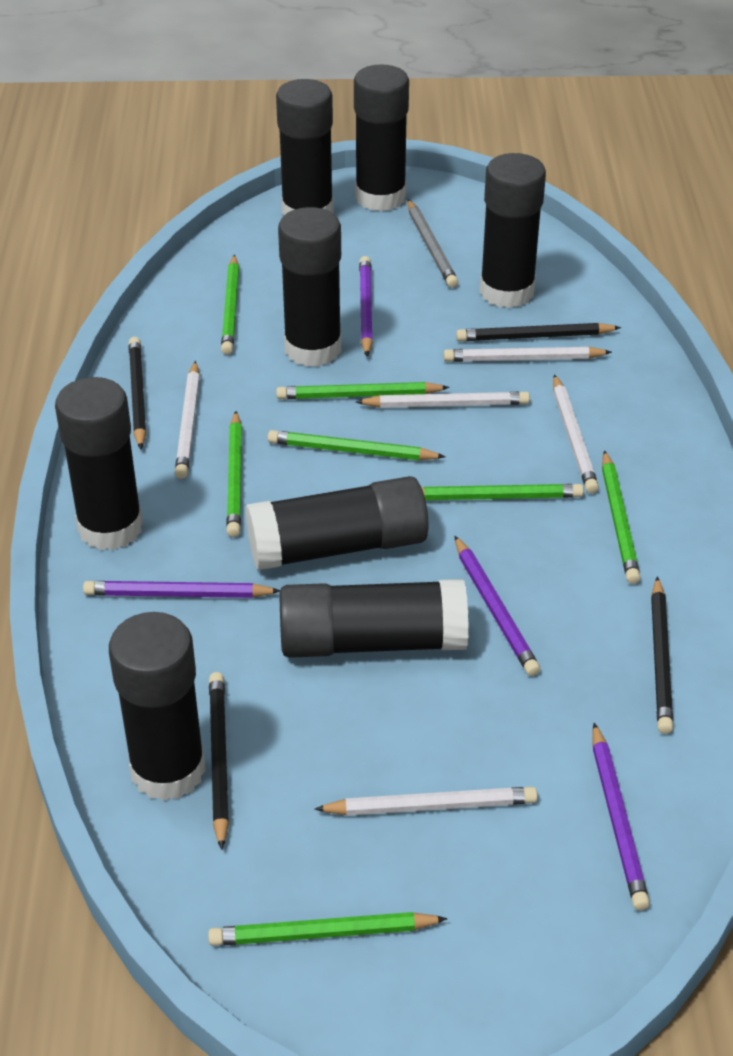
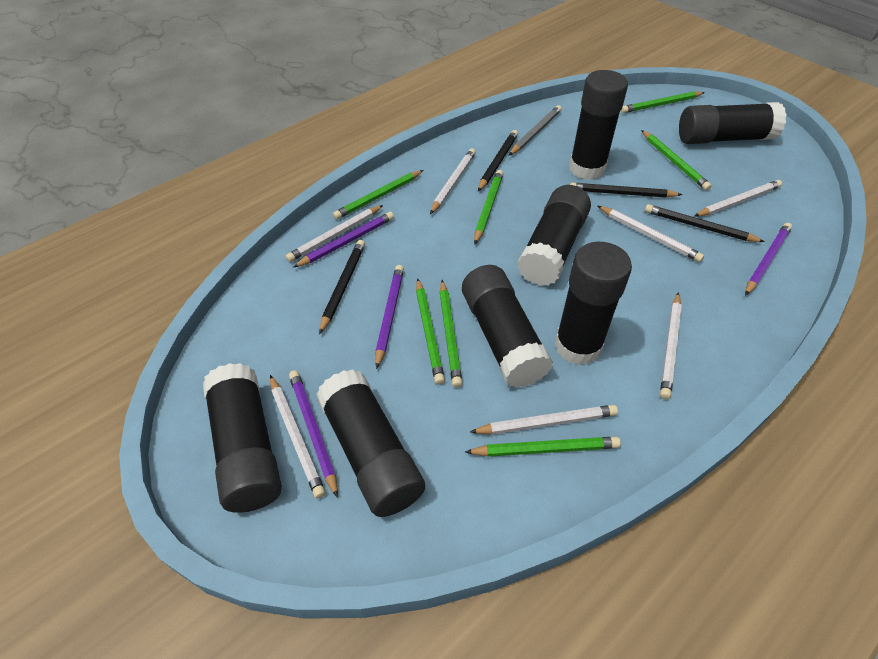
black glue stick: 8 -> 7
white pencil: 5 -> 7

